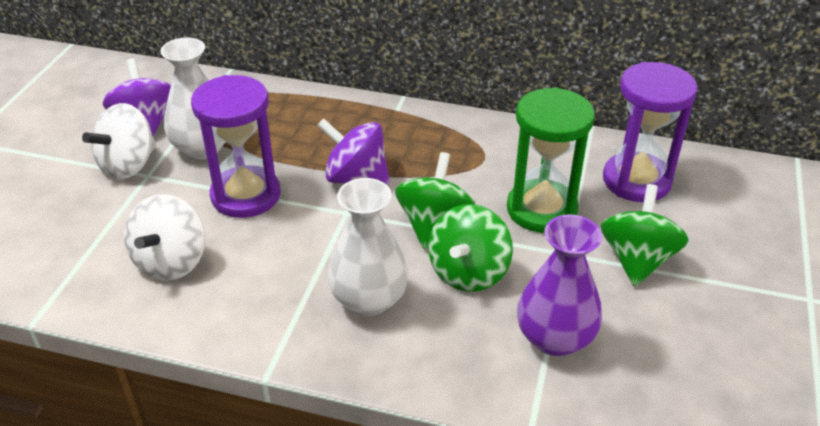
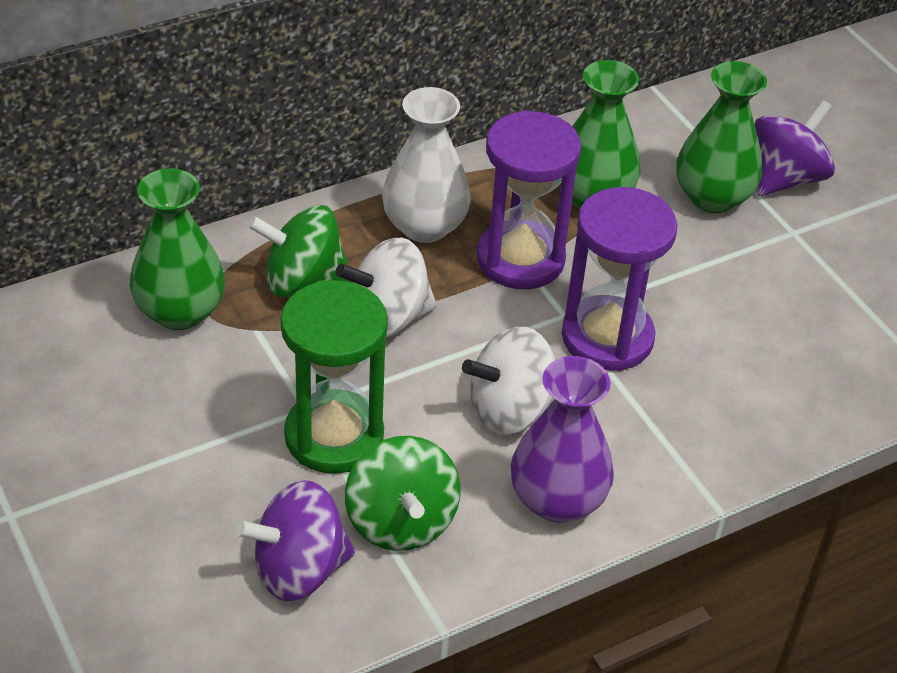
green spinning top: 3 -> 2
green vase: 0 -> 3
white vase: 2 -> 1

